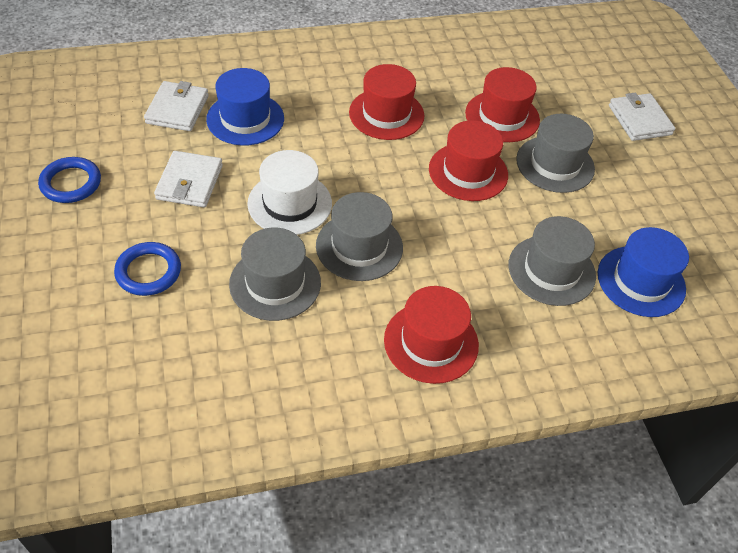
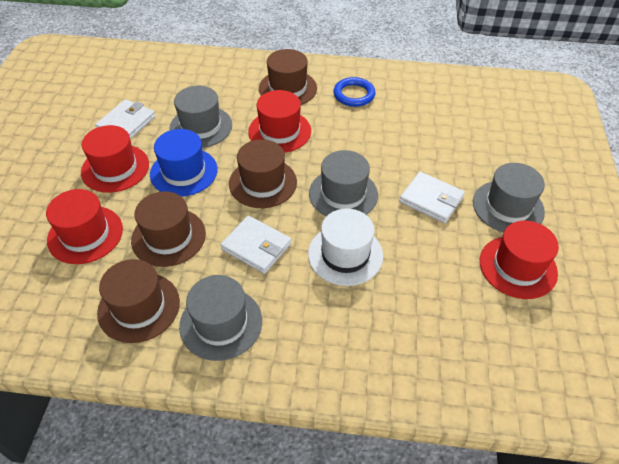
blue hat: 2 -> 1
blue ring: 2 -> 1
brown hat: 0 -> 4

